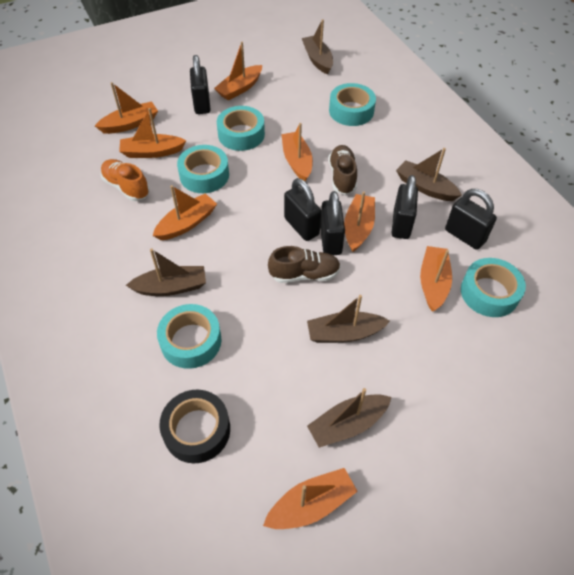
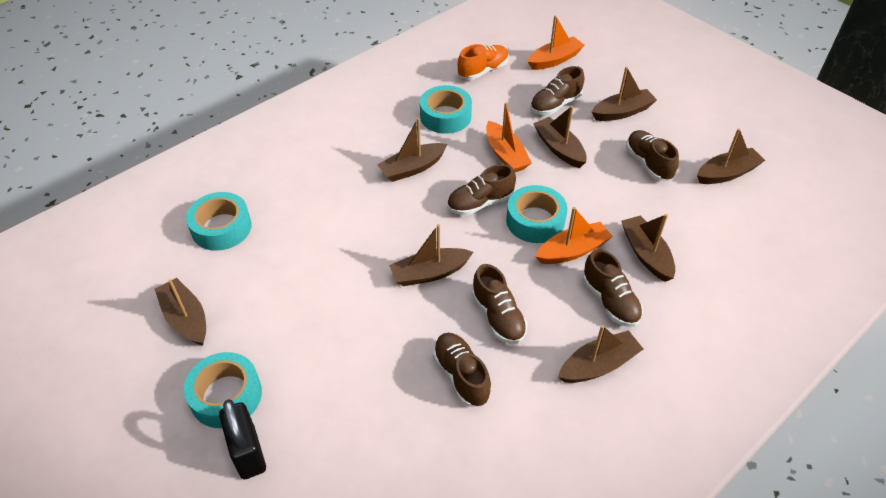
black padlock: 5 -> 1
black tape: 1 -> 0
brown boat: 5 -> 8
brown shoe: 2 -> 6
orange boat: 8 -> 3
turquoise tape: 5 -> 4

